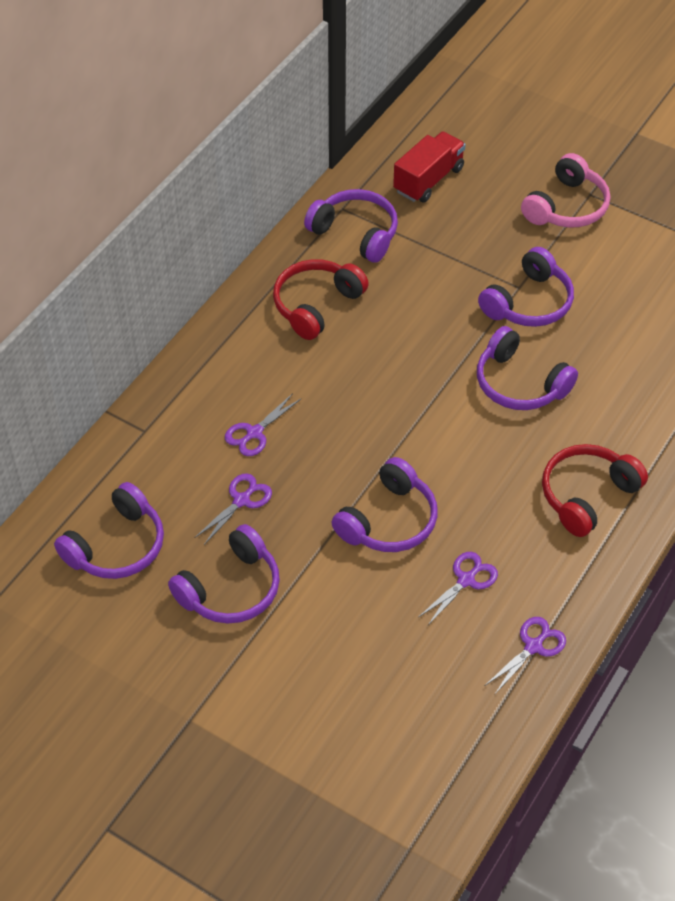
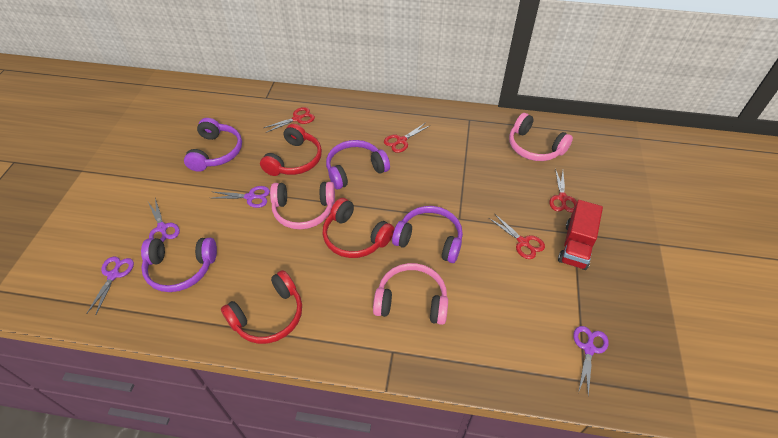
pink headphones: 1 -> 3
purple headphones: 6 -> 4
red headphones: 2 -> 3
red scissors: 0 -> 4

